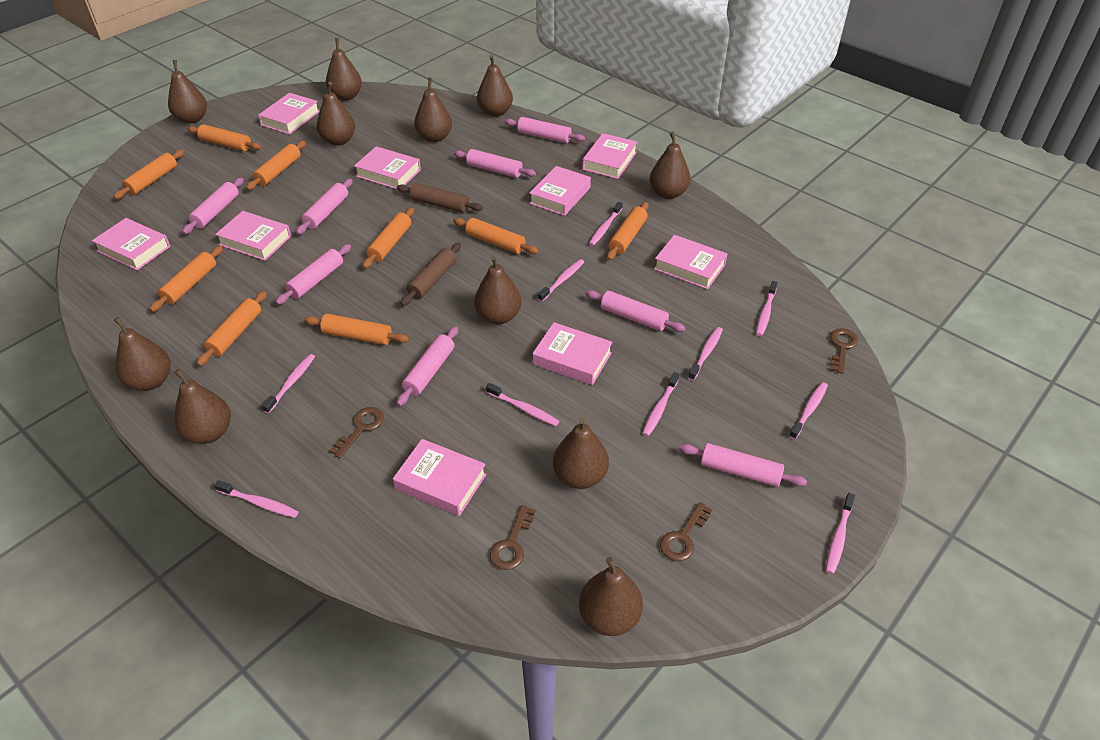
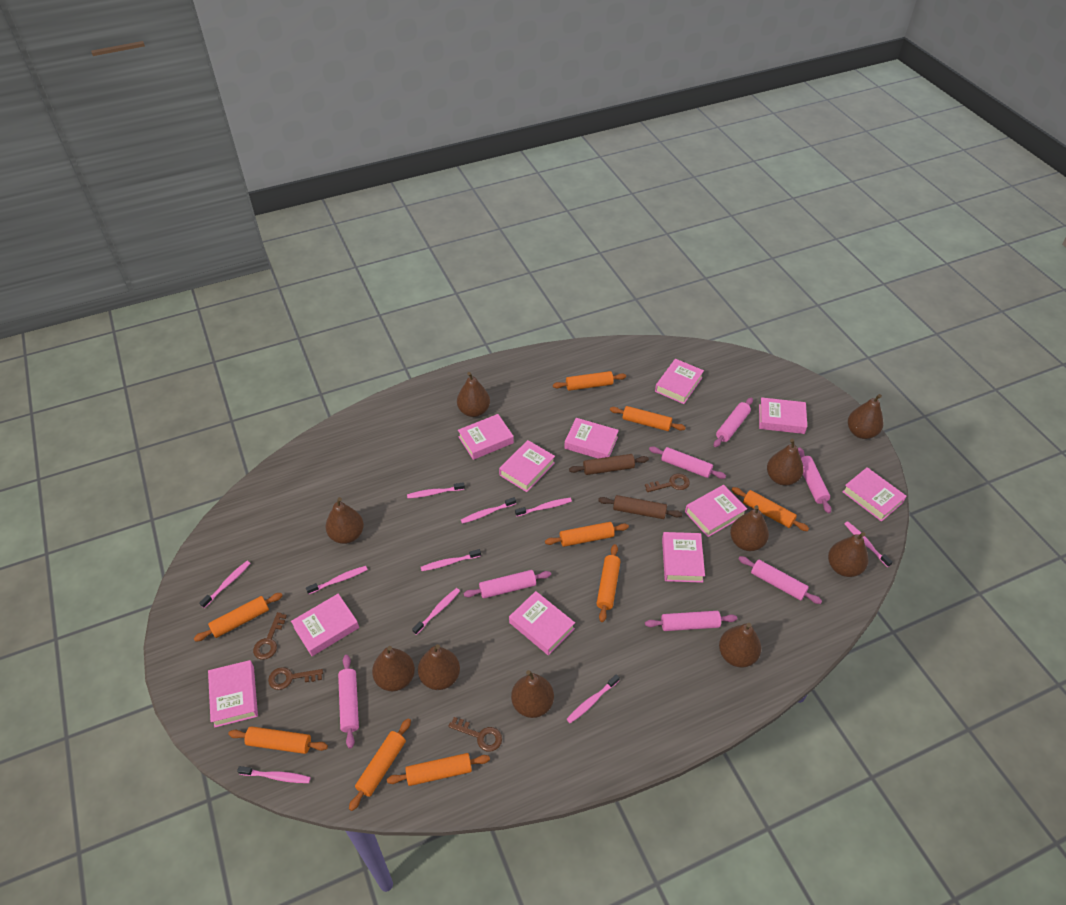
brown pear: 11 -> 10
pink book: 9 -> 11
pink rolling pin: 8 -> 7

